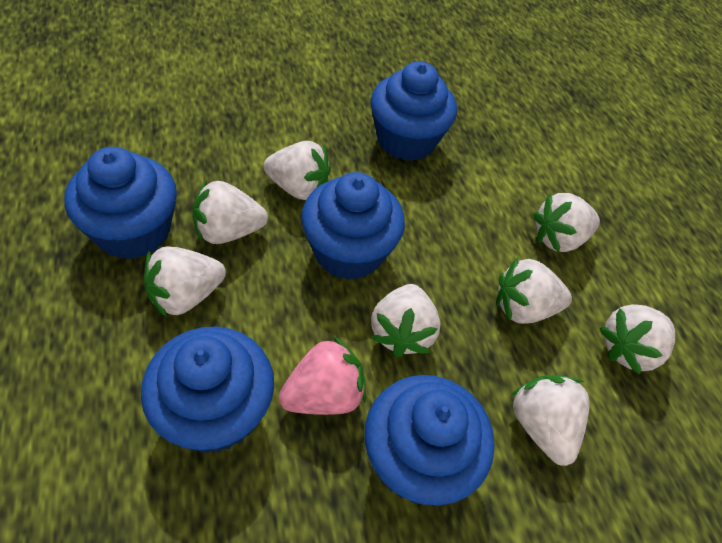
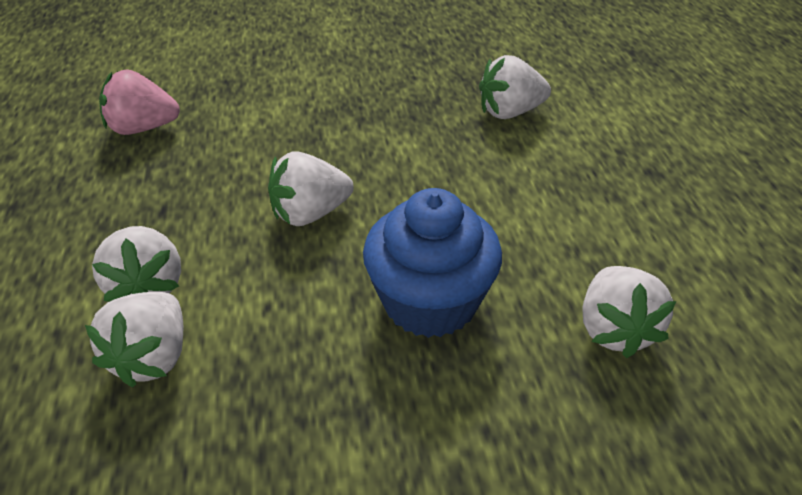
blue cupcake: 5 -> 1
white strawberry: 8 -> 5

